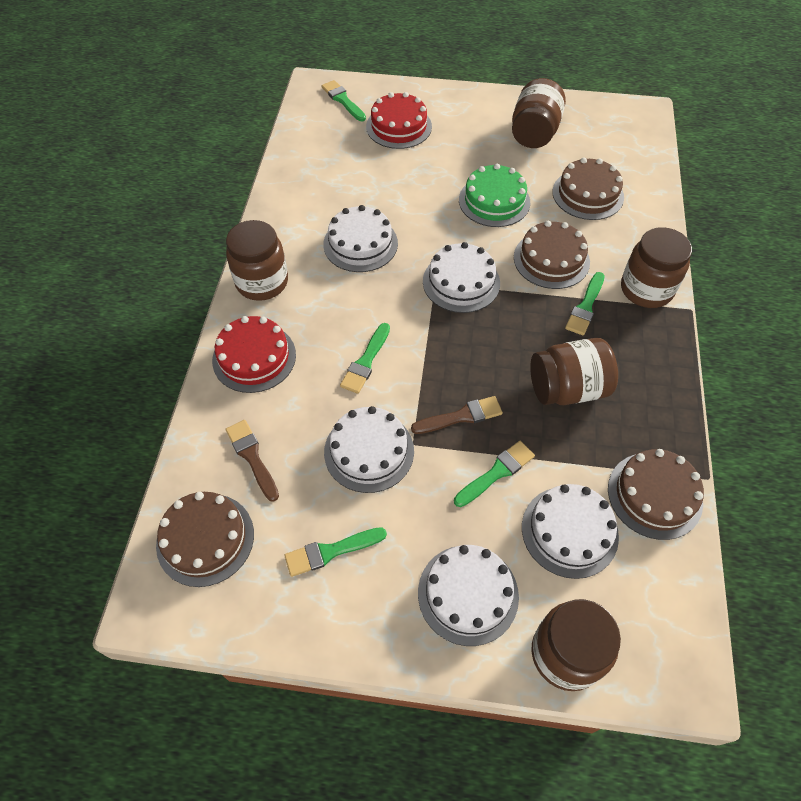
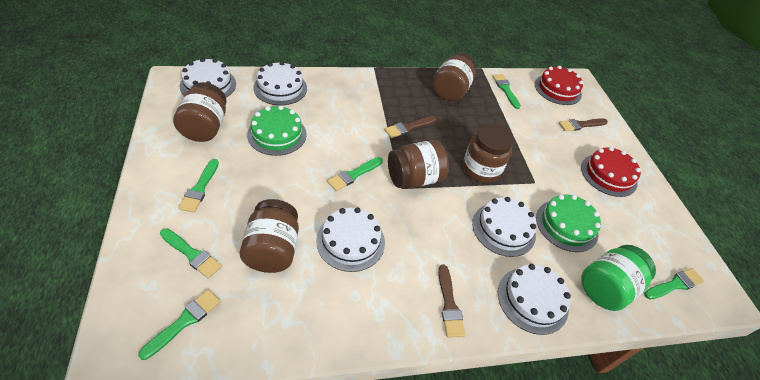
brown brush: 2 -> 3
brown cake: 4 -> 0
green brush: 5 -> 6
green cake: 1 -> 2
green jar: 0 -> 1

